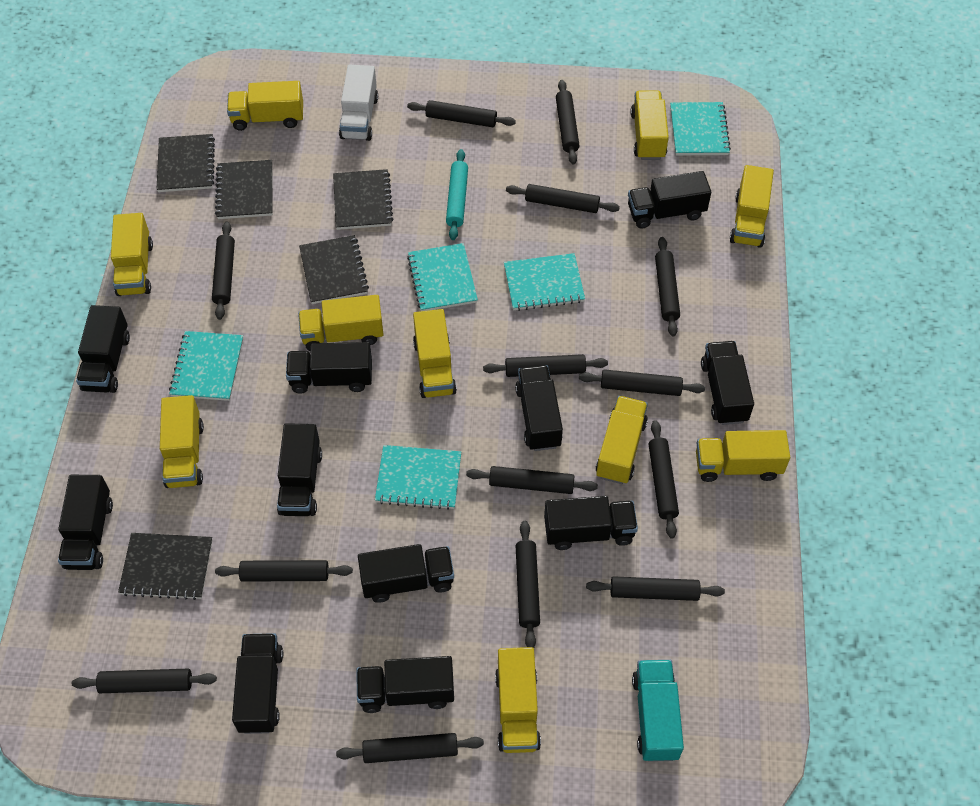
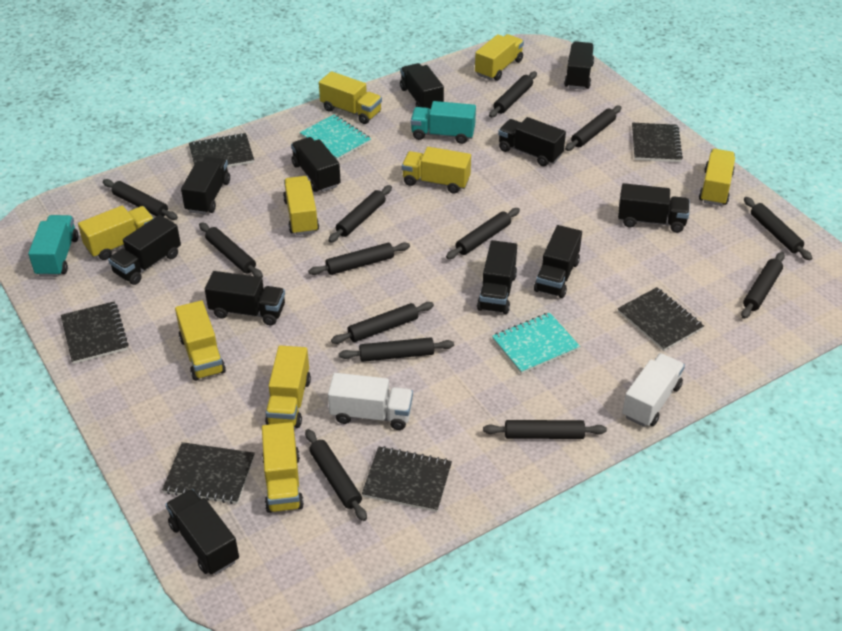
black notebook: 5 -> 6
black rolling pin: 14 -> 13
turquoise notebook: 5 -> 2
turquoise rolling pin: 1 -> 0
turquoise truck: 1 -> 2
white truck: 1 -> 2
yellow truck: 10 -> 9

